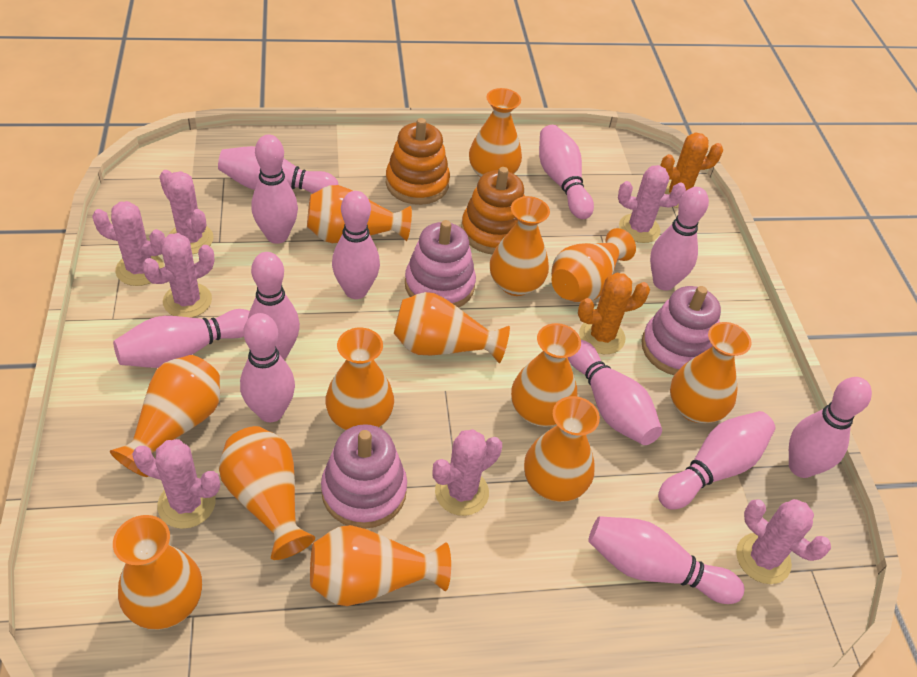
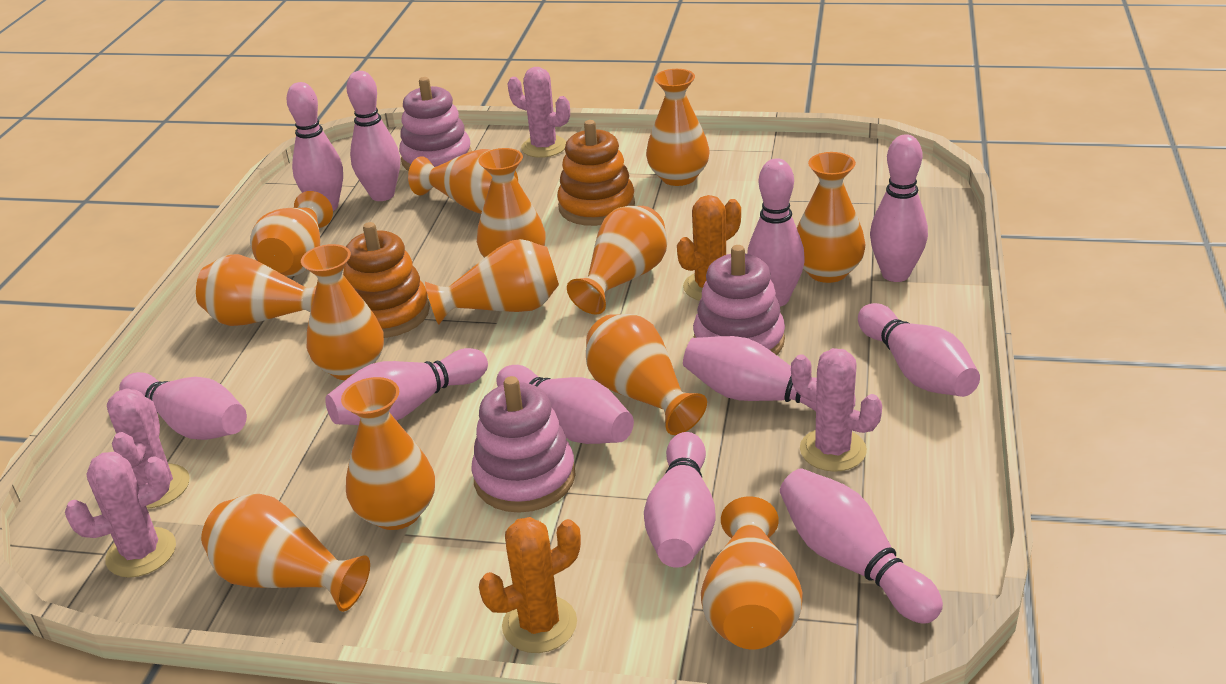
pink bowling pin: 12 -> 11
pink cactus: 7 -> 4

